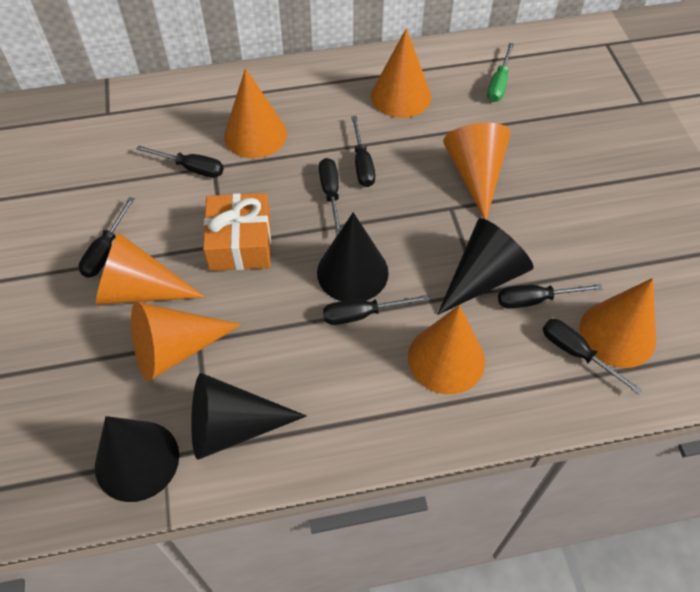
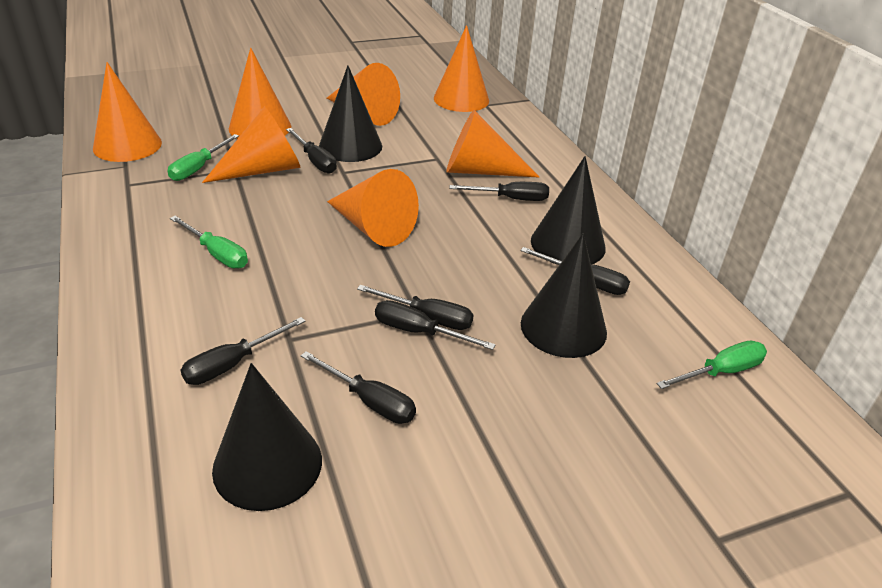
green screwdriver: 1 -> 3
orange gift: 1 -> 0

